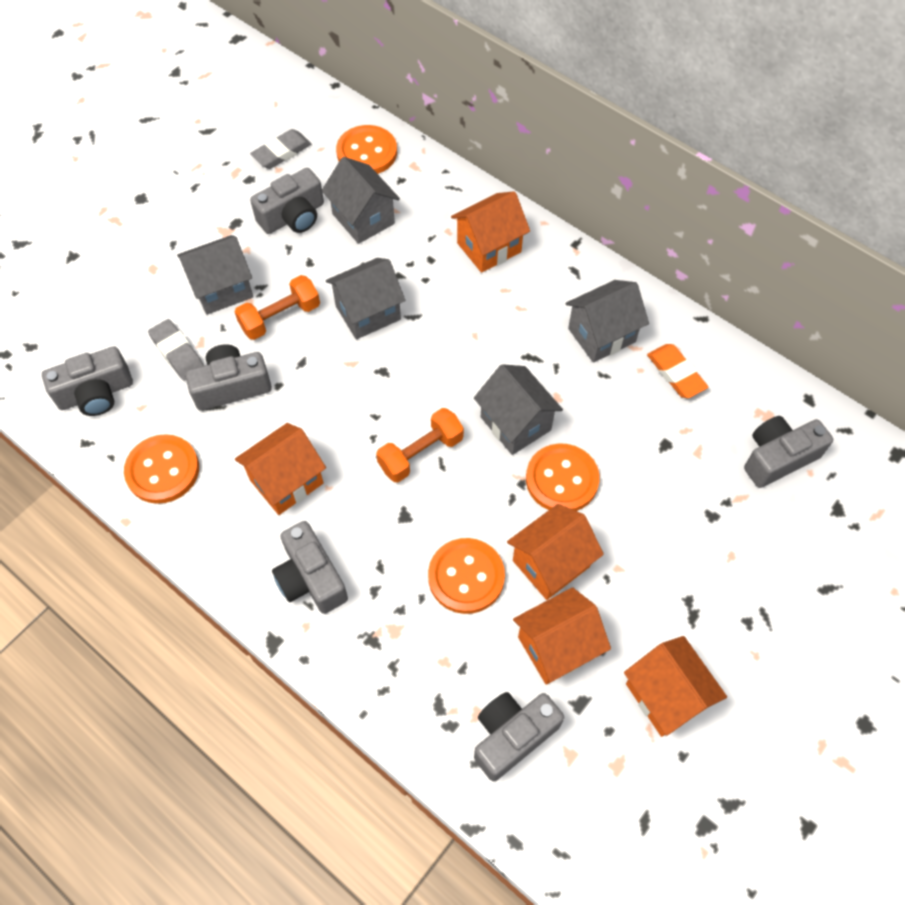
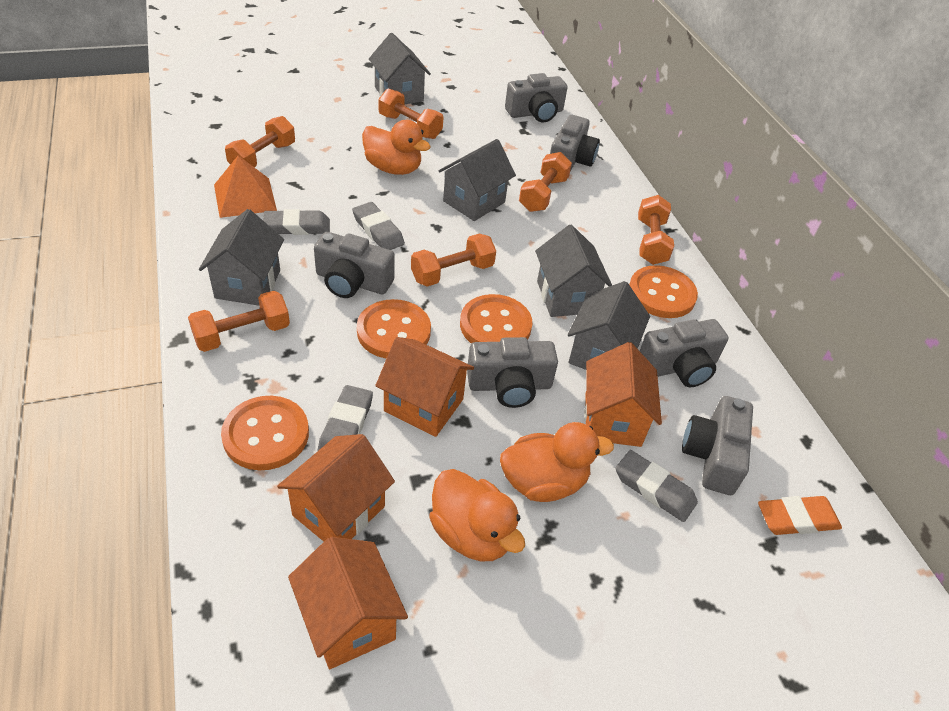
grey eraser: 2 -> 4
orange duck: 0 -> 3
orange dumbbell: 2 -> 6
orange house: 5 -> 4
orange pyramid: 0 -> 1

